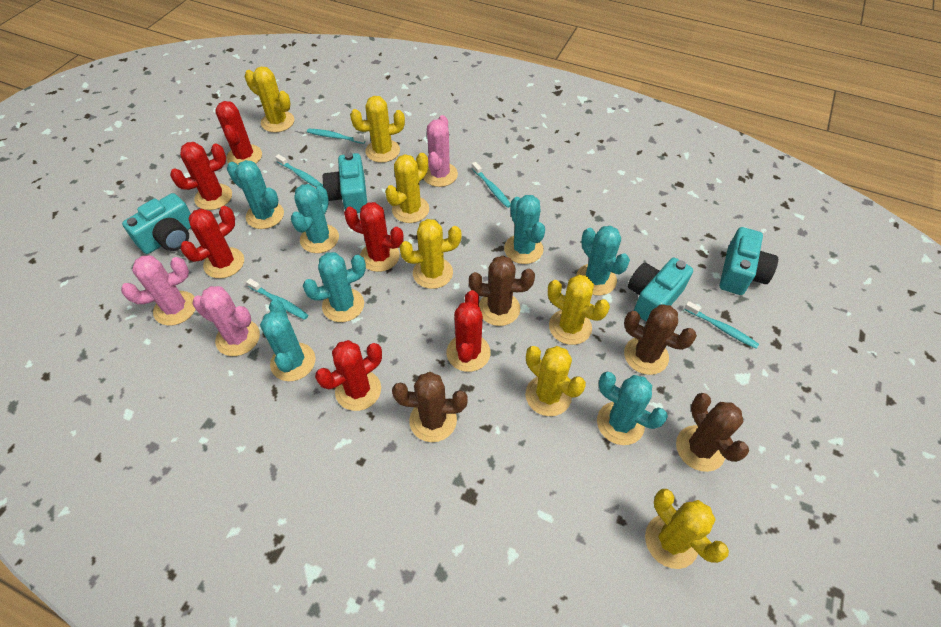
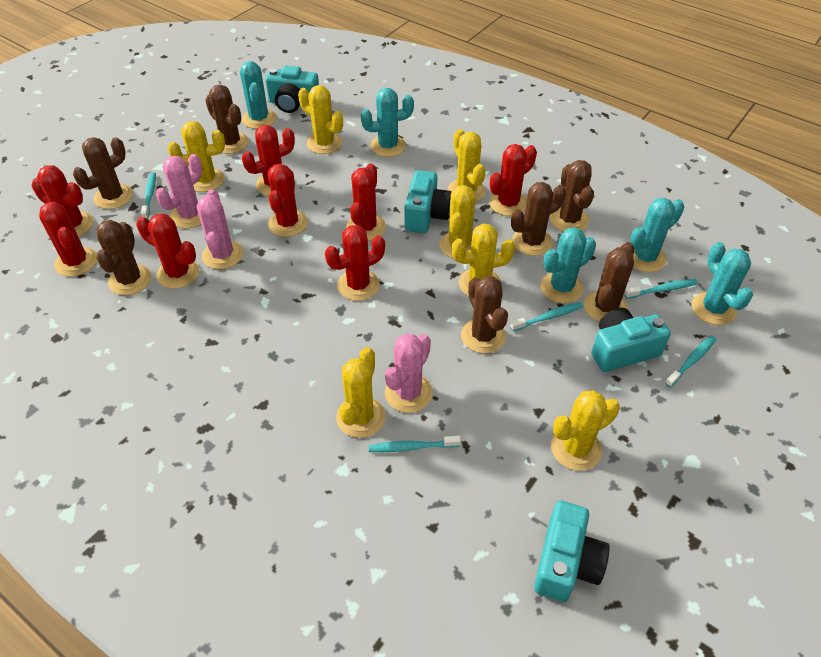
brown cactus: 4 -> 7
red cactus: 6 -> 8
turquoise cactus: 7 -> 5

